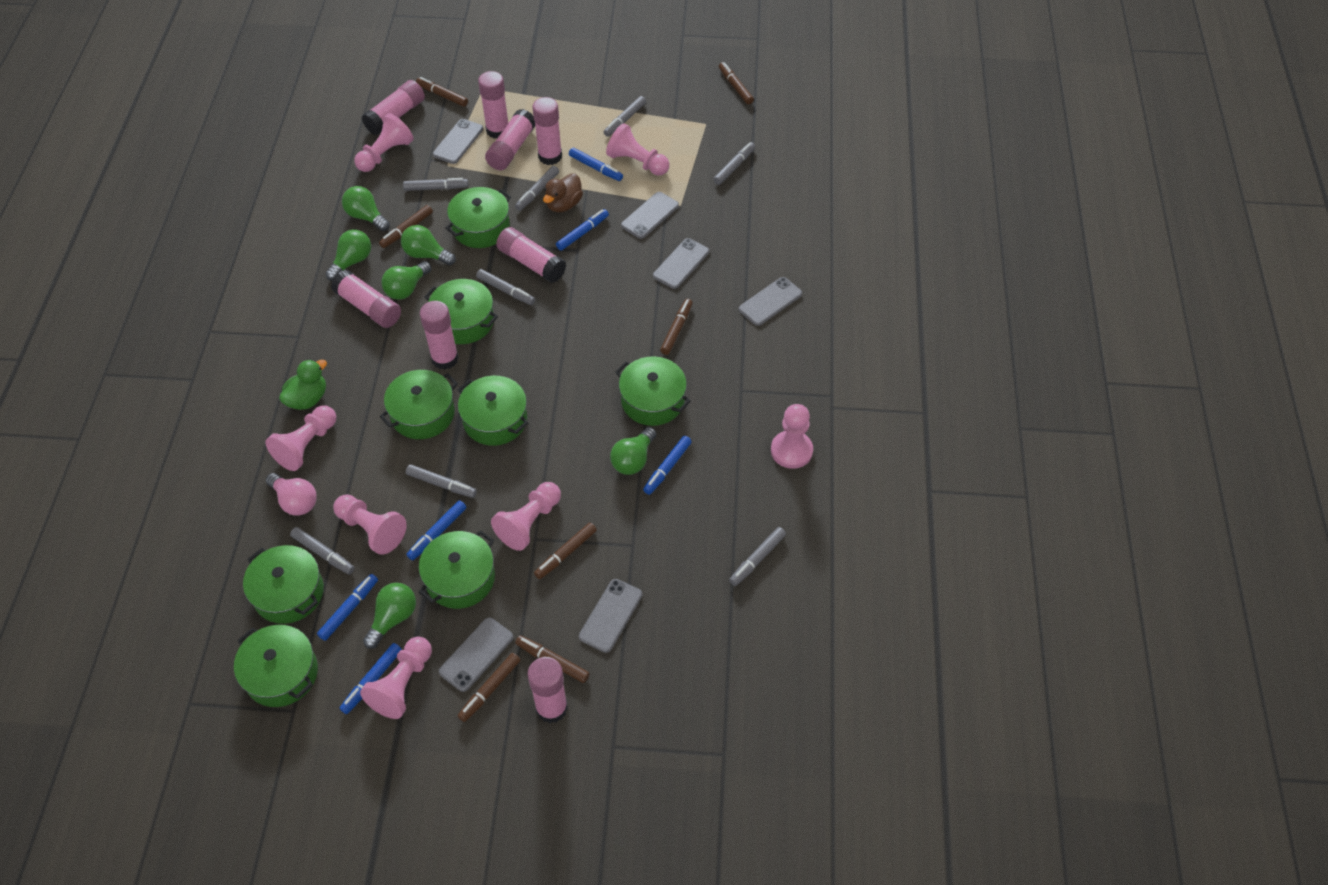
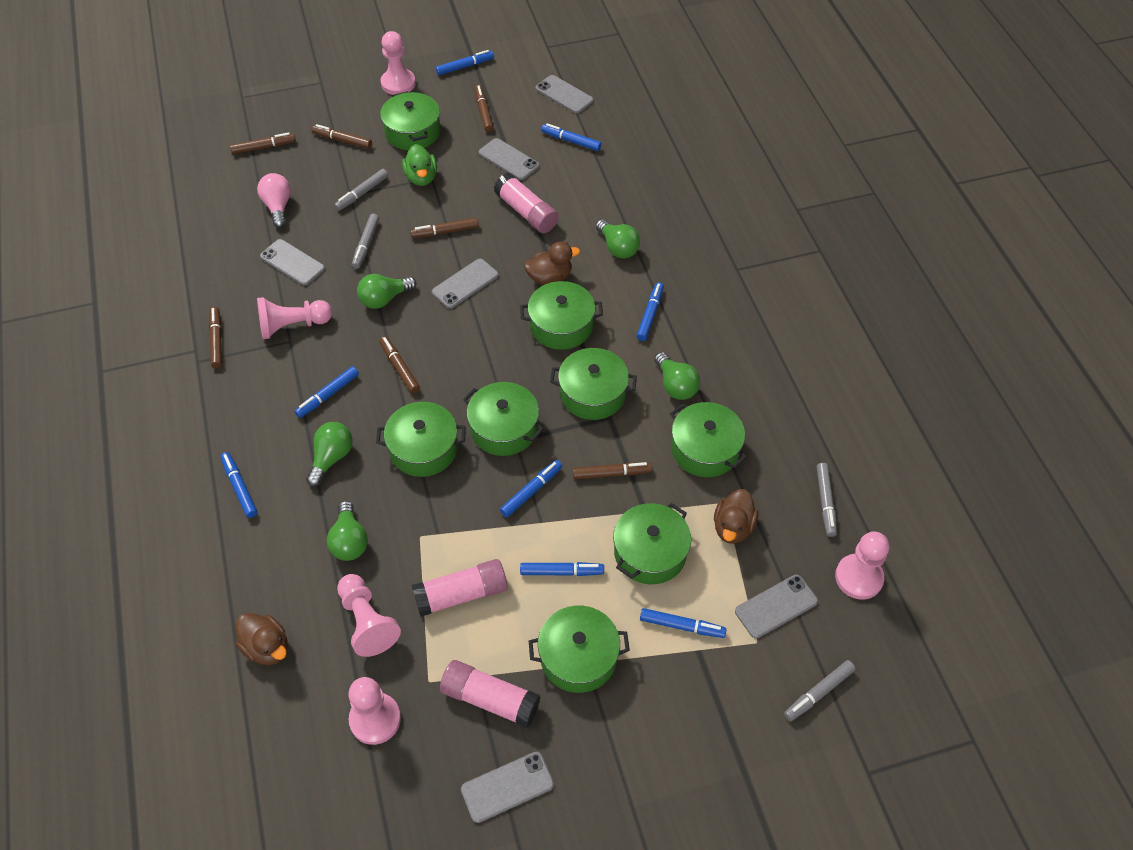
blue marker: 6 -> 8
brown duck: 1 -> 3
green light bulb: 6 -> 5
grey marker: 8 -> 4
pink glue stick: 8 -> 3
pink pawn: 7 -> 5

